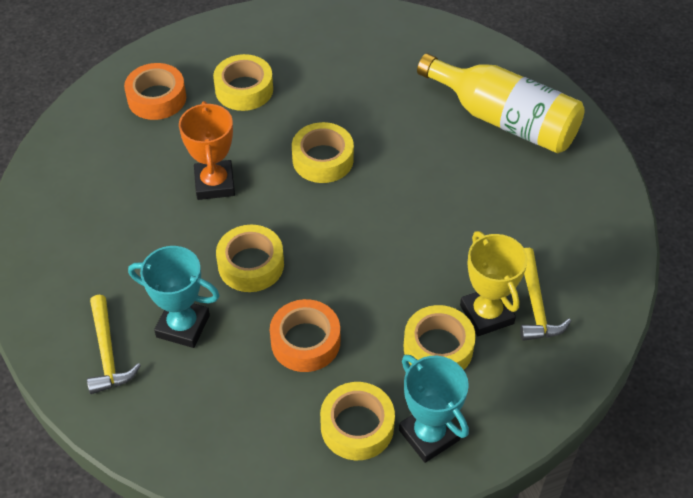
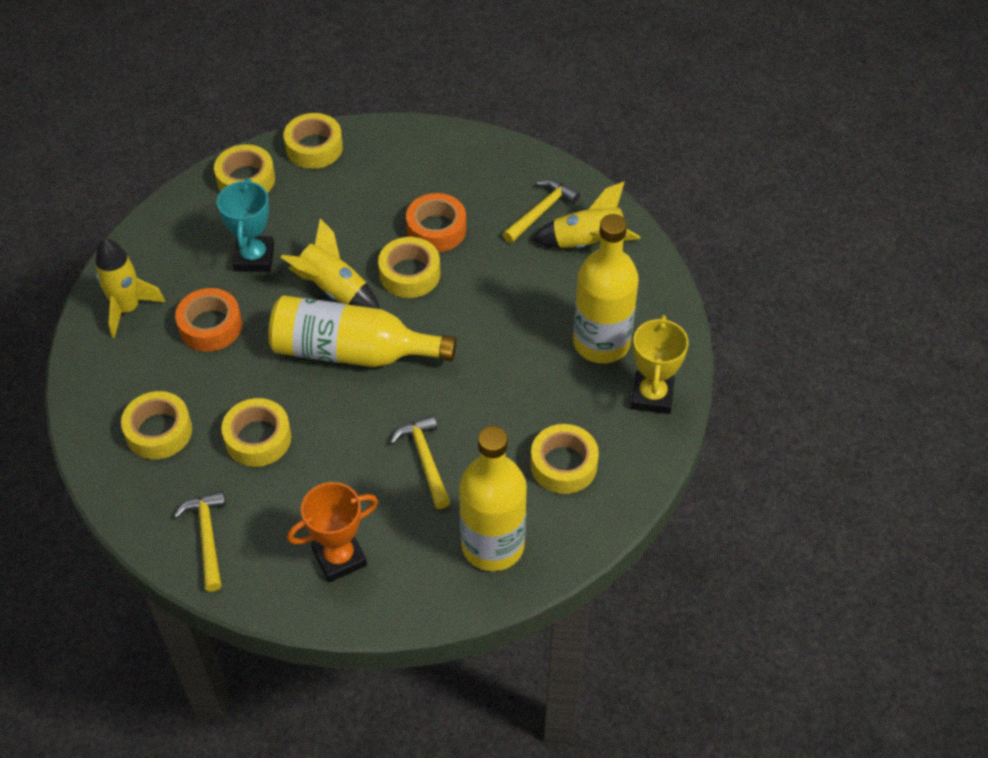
turquoise trophy: 2 -> 1
yellow bottle: 1 -> 3
yellow hammer: 2 -> 3
yellow rocket: 0 -> 3
yellow tape: 5 -> 6

